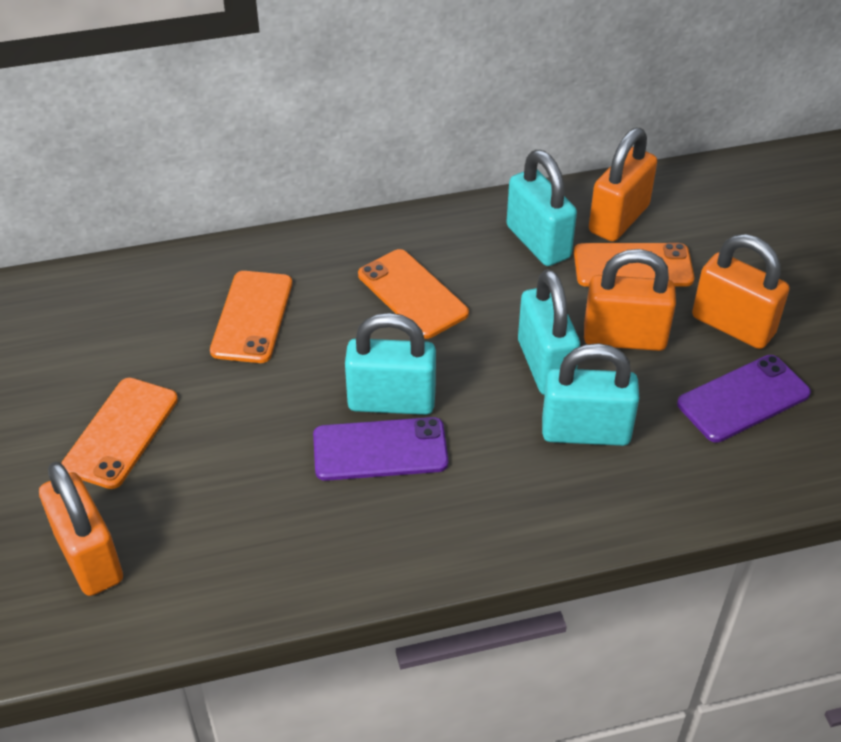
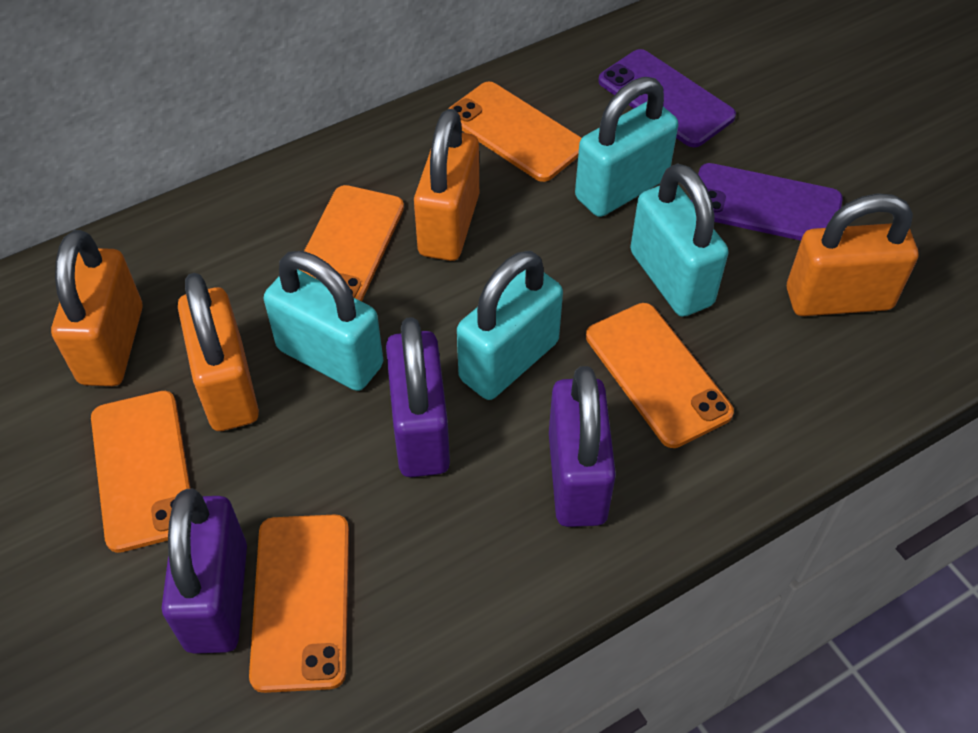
orange phone: 4 -> 5
purple padlock: 0 -> 3

